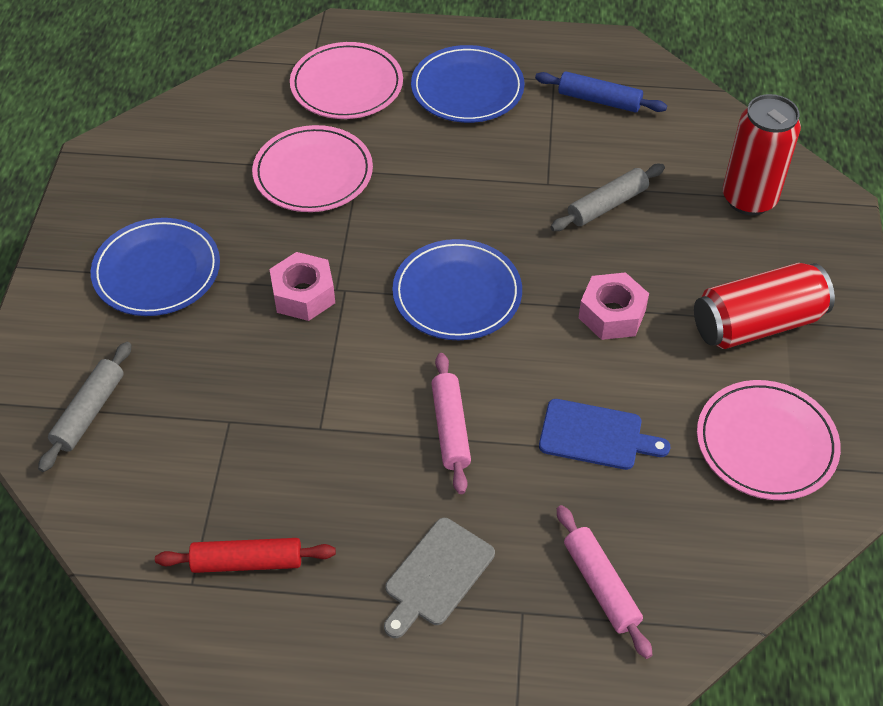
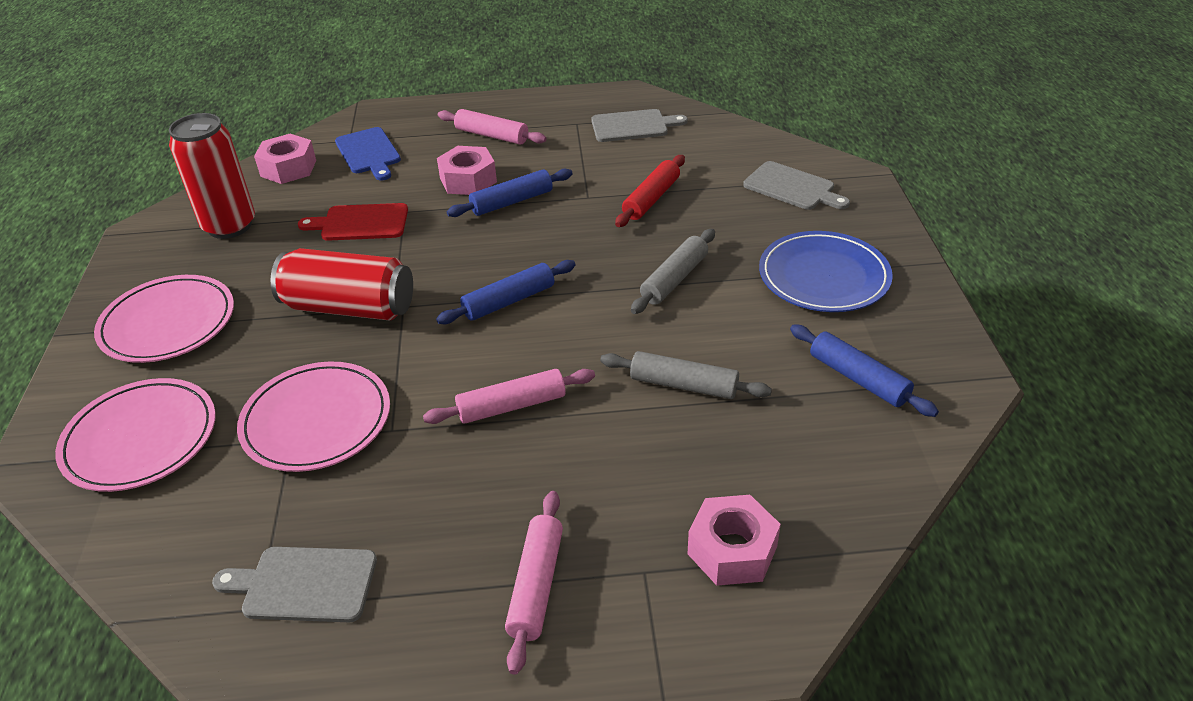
blue plate: 3 -> 1
blue rolling pin: 1 -> 3
grey cutting board: 1 -> 3
pink nut: 2 -> 3
pink rolling pin: 2 -> 3
red cutting board: 0 -> 1

